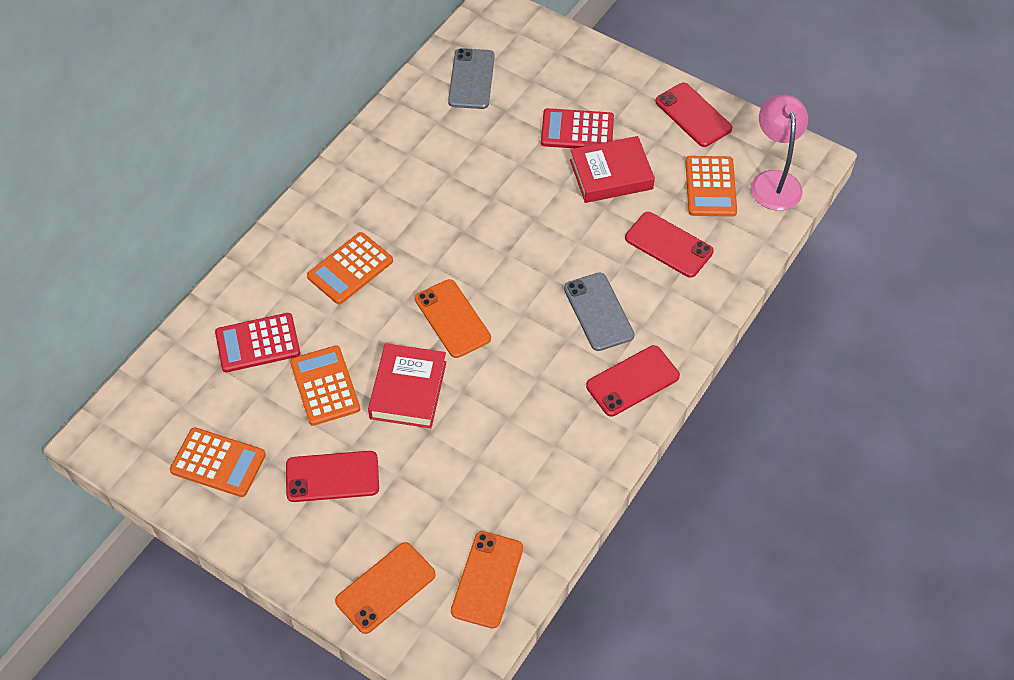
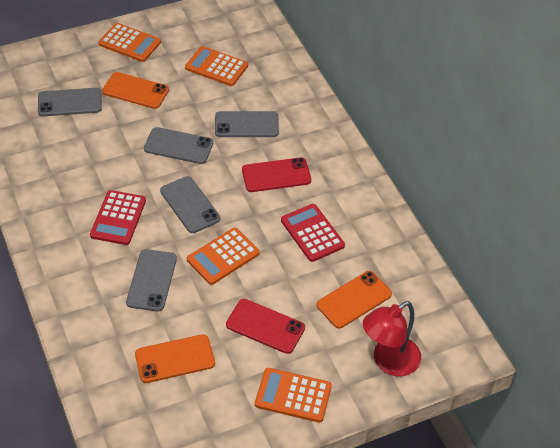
grey phone: 2 -> 5
pink lamp: 1 -> 0
red book: 2 -> 0
red lamp: 0 -> 1
red phone: 4 -> 2

